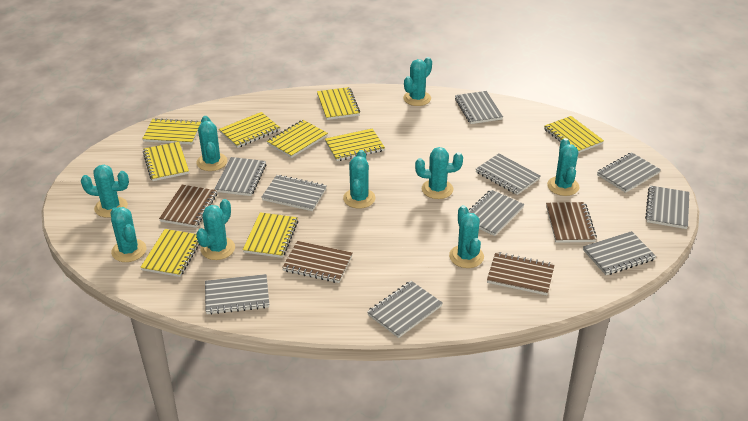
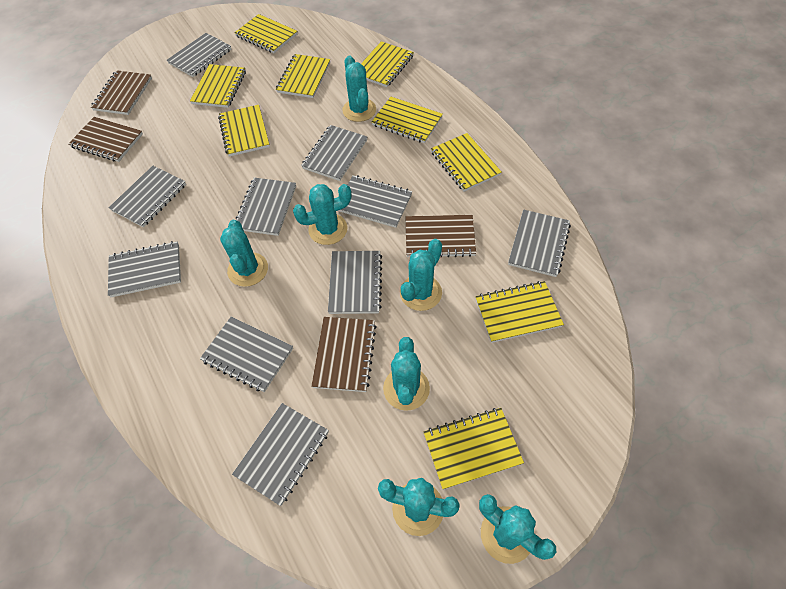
turquoise cactus: 9 -> 7

